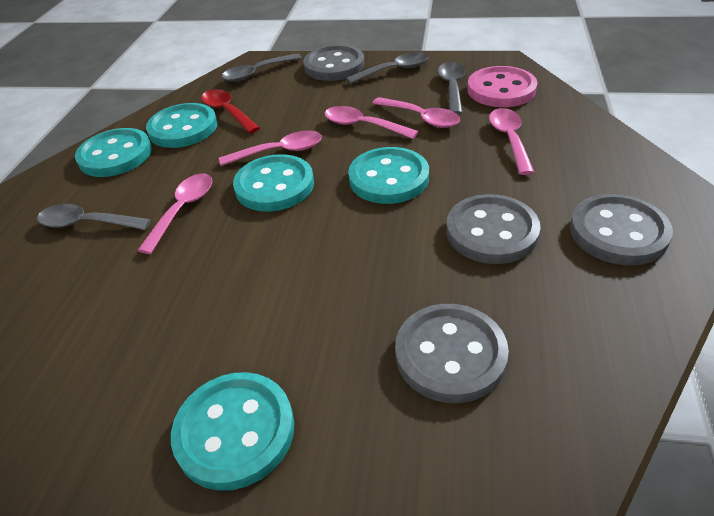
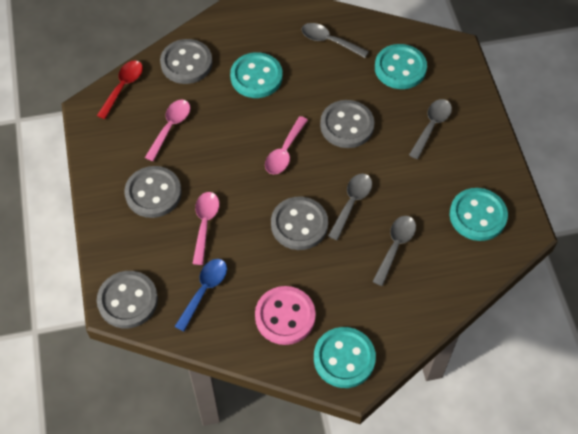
blue spoon: 0 -> 1
grey button: 4 -> 5
pink spoon: 5 -> 3
turquoise button: 5 -> 4

